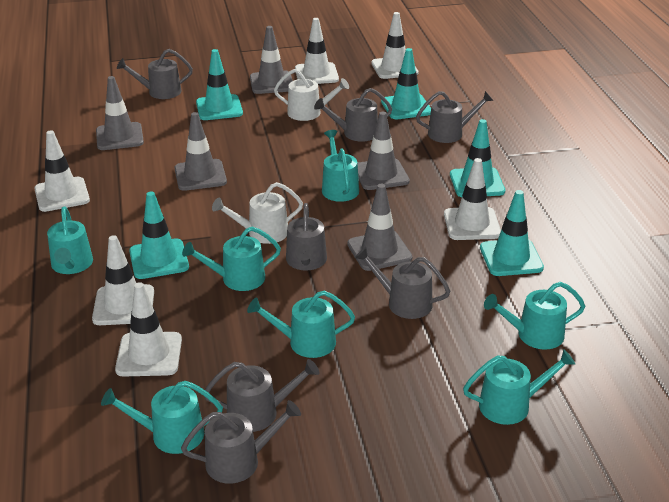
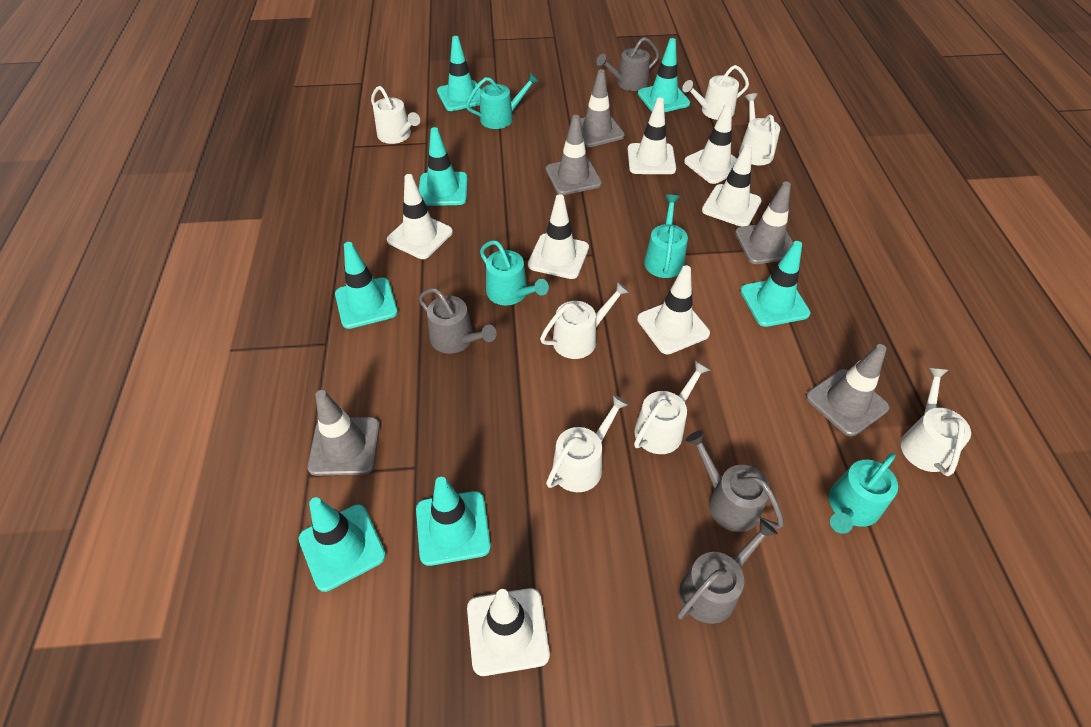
grey watering can: 7 -> 4
turquoise traffic cone: 5 -> 7
turquoise watering can: 7 -> 4
white traffic cone: 6 -> 7
white watering can: 2 -> 7

